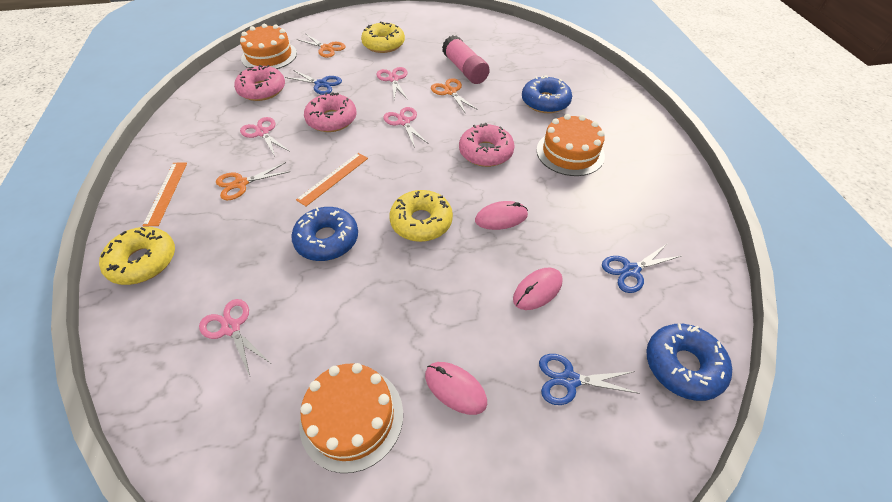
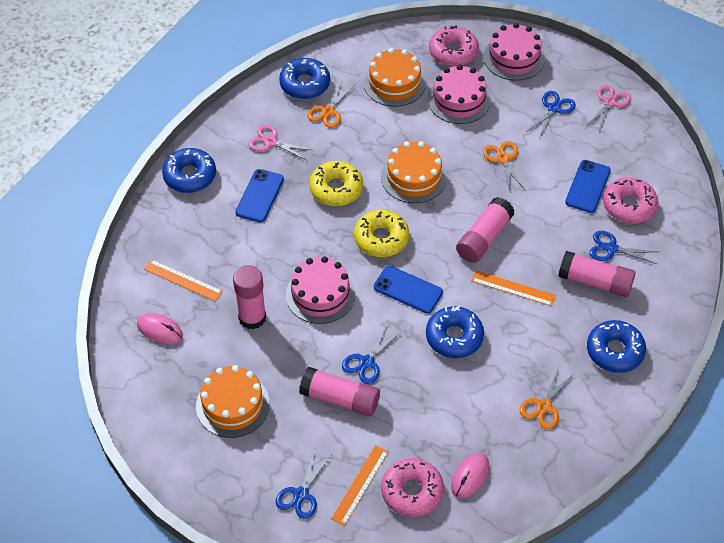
blue donut: 3 -> 4
blue phone: 0 -> 3
blue scissors: 3 -> 4
orange ruler: 2 -> 3
pink cake: 0 -> 3
pink glue stick: 1 -> 4
pink mouse: 3 -> 2
pink scissors: 4 -> 2
yellow donut: 3 -> 2

